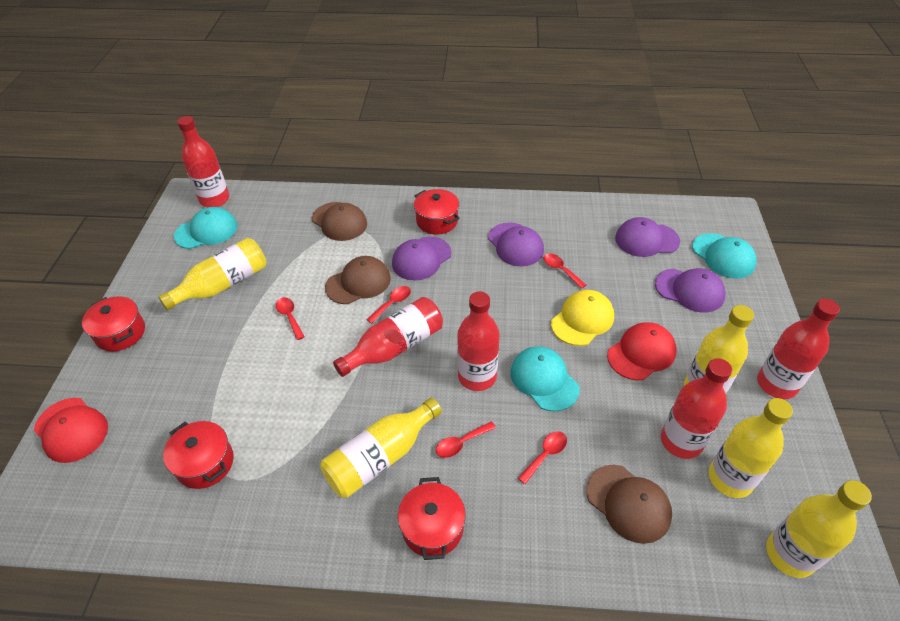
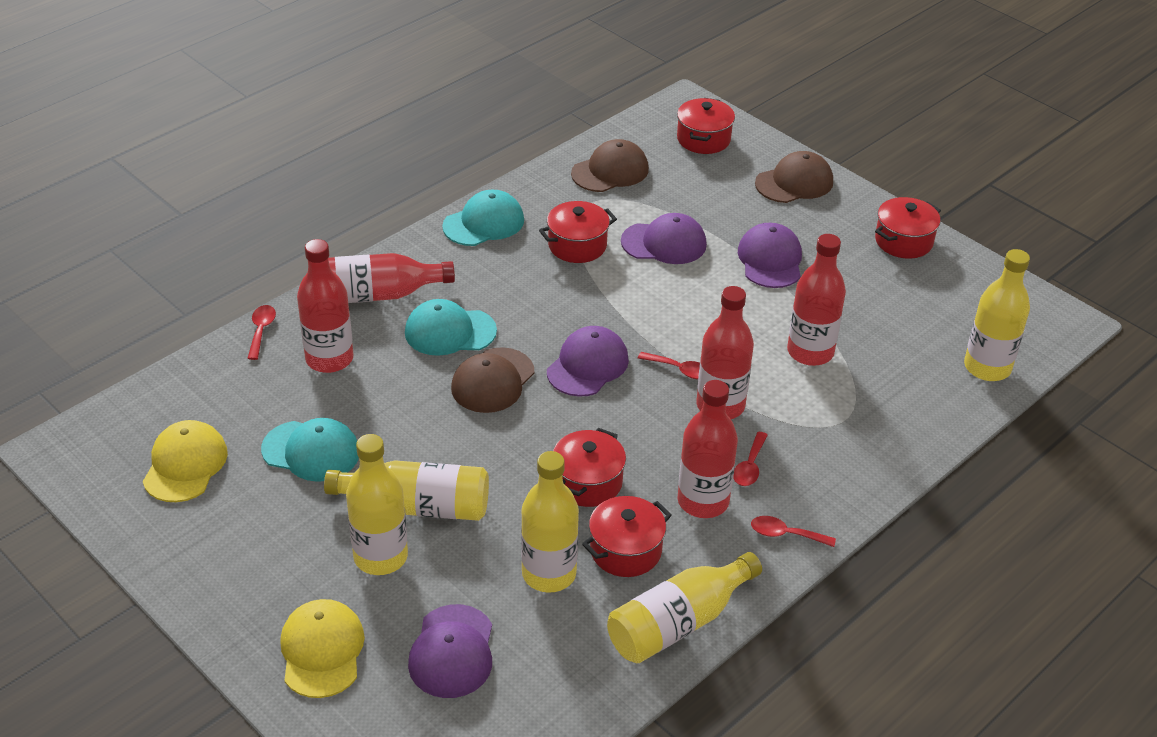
red cap: 2 -> 0
red pot: 4 -> 5
red spoon: 5 -> 4
yellow cap: 1 -> 2

